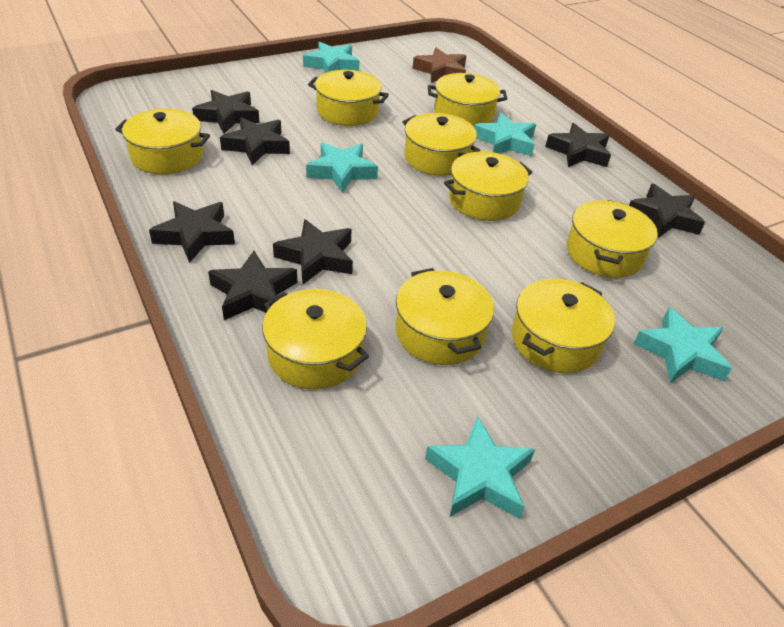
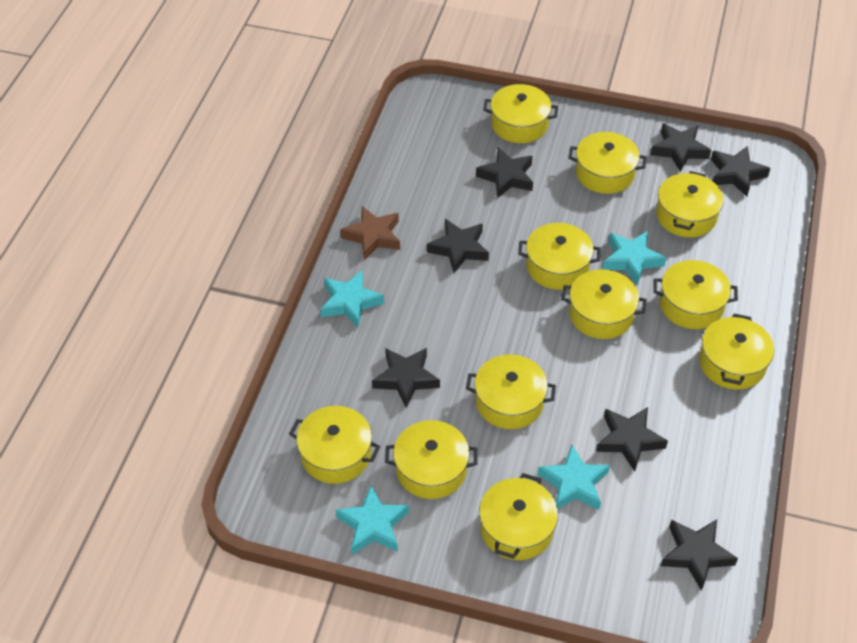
turquoise star: 5 -> 4
yellow pot: 9 -> 11

